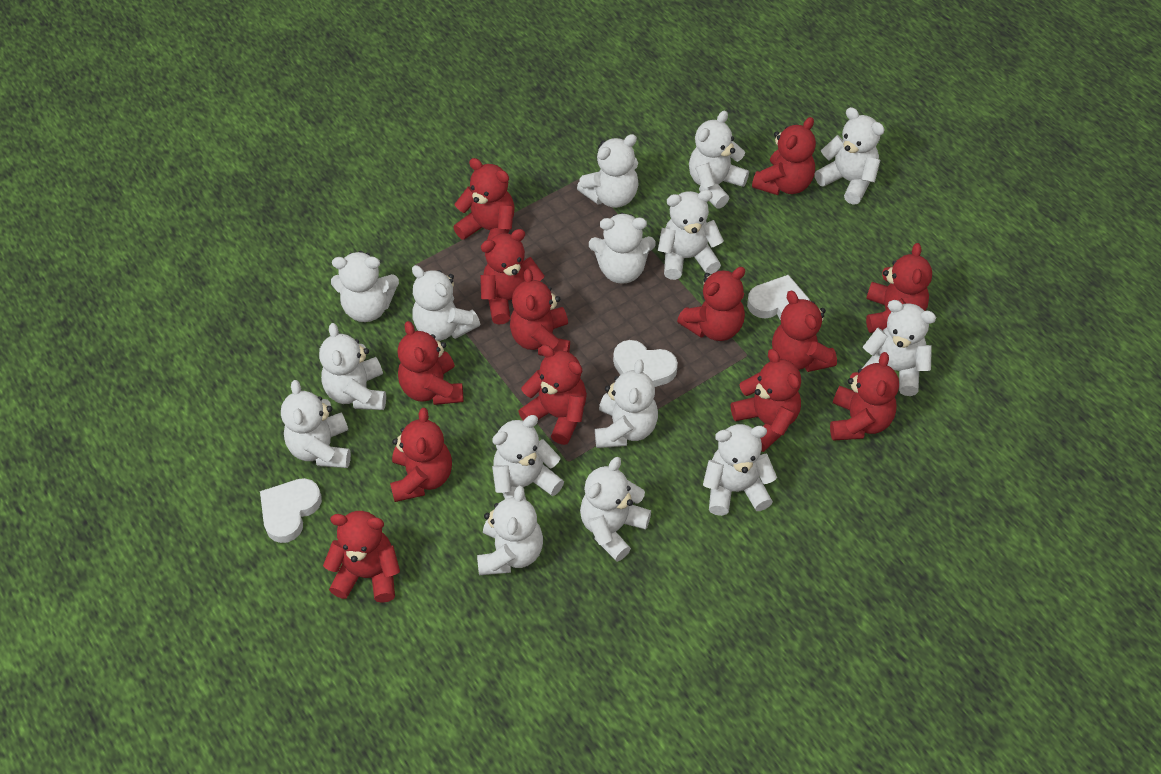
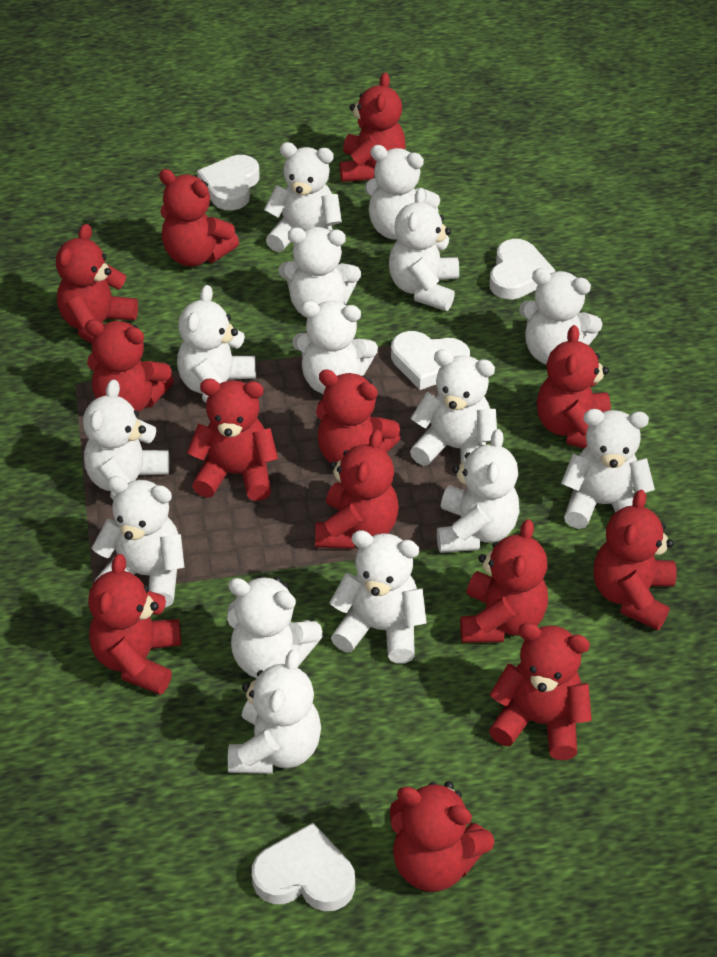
white heart: 3 -> 4

